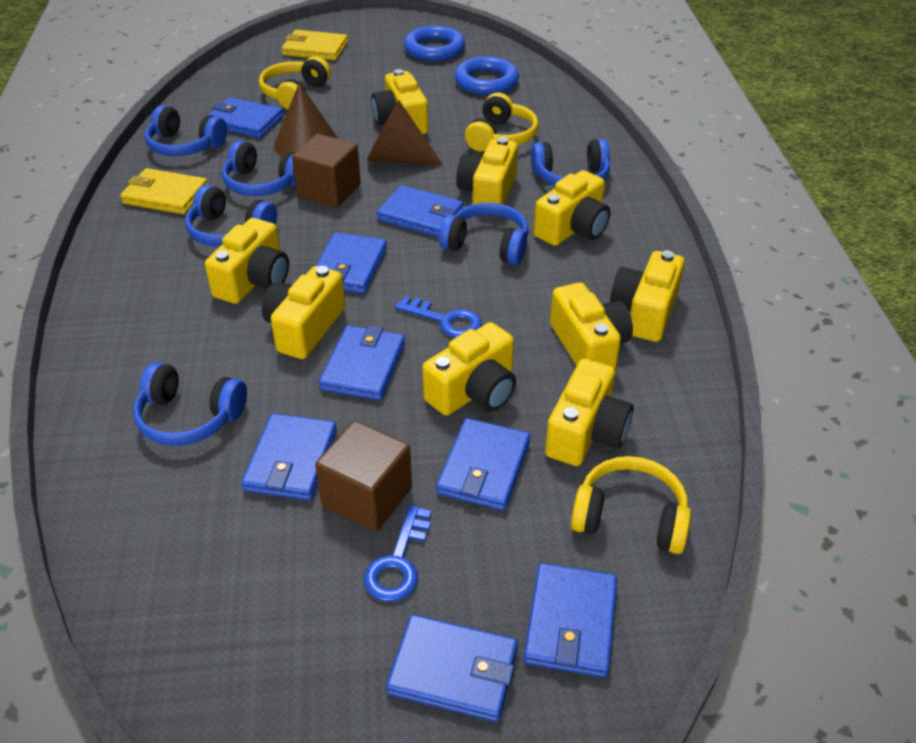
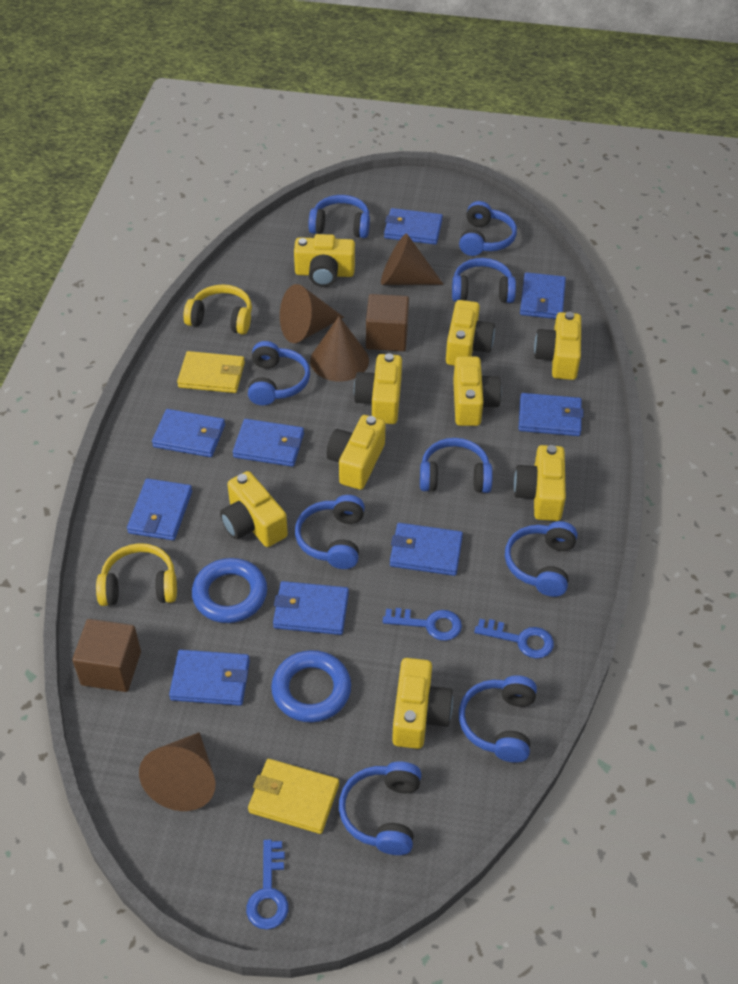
blue headphones: 6 -> 9
blue key: 2 -> 3
blue wallet: 8 -> 9
brown cone: 2 -> 4
yellow headphones: 3 -> 2

